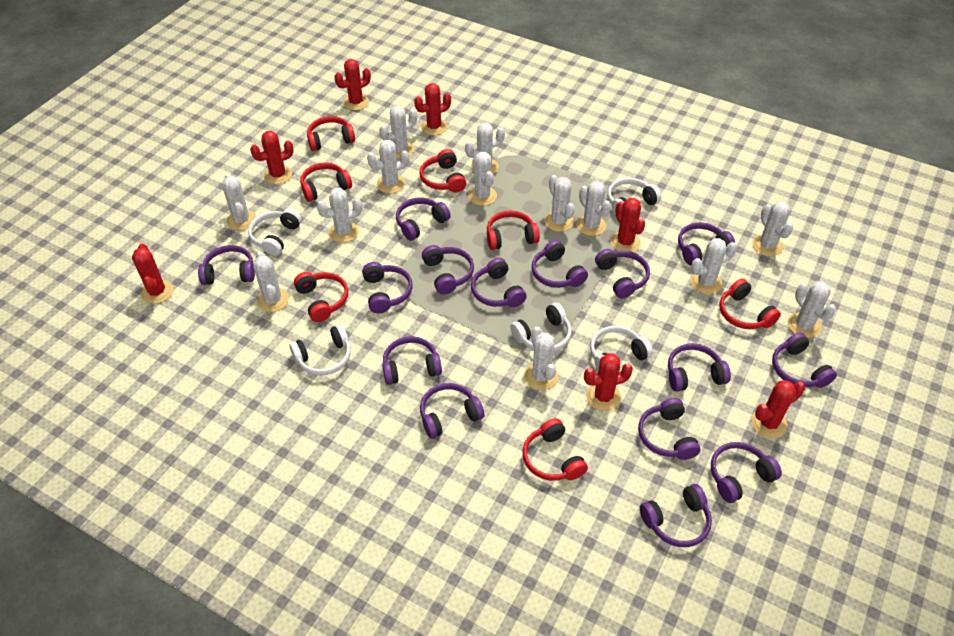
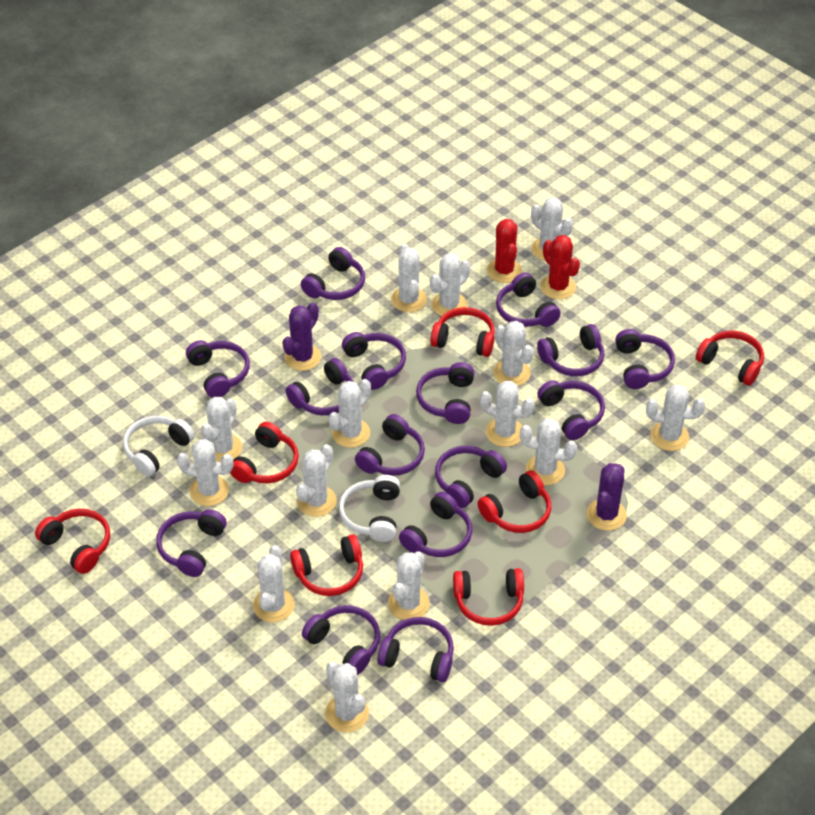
purple cactus: 0 -> 2
red cactus: 7 -> 2
white cactus: 13 -> 14
white headphones: 5 -> 2

